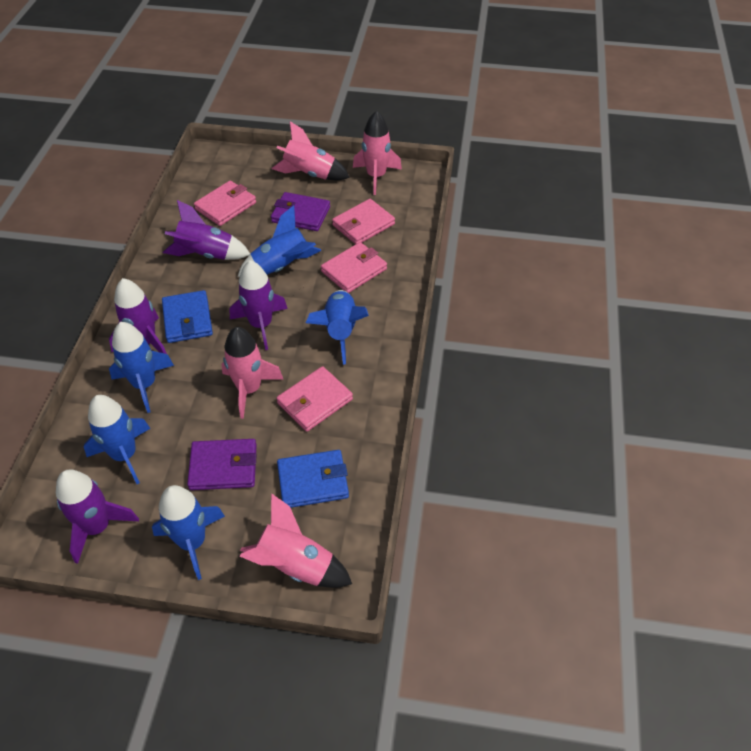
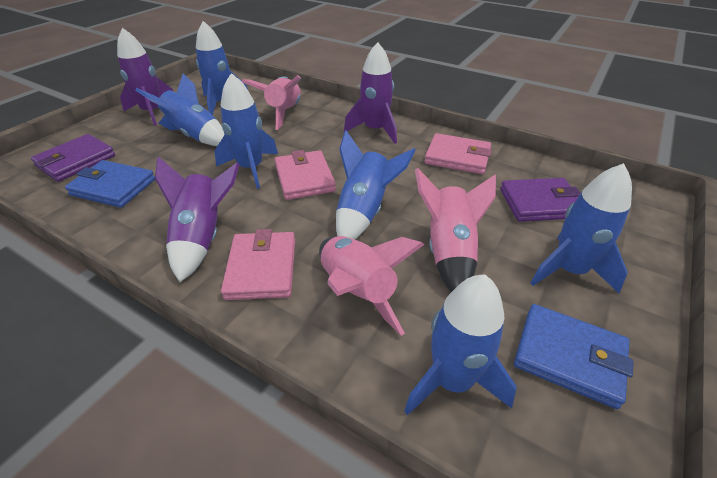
blue rocket: 5 -> 6
pink rocket: 4 -> 3
pink wallet: 4 -> 3
purple rocket: 4 -> 3

